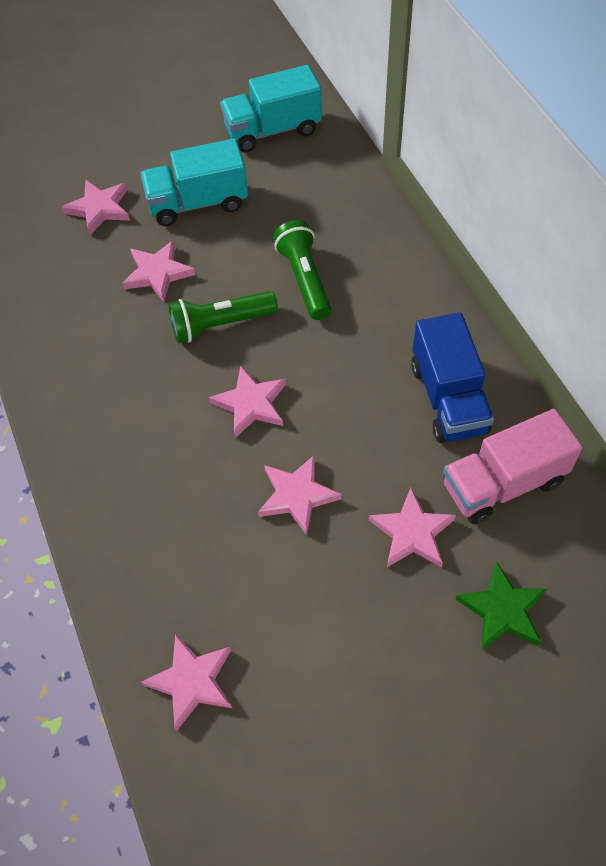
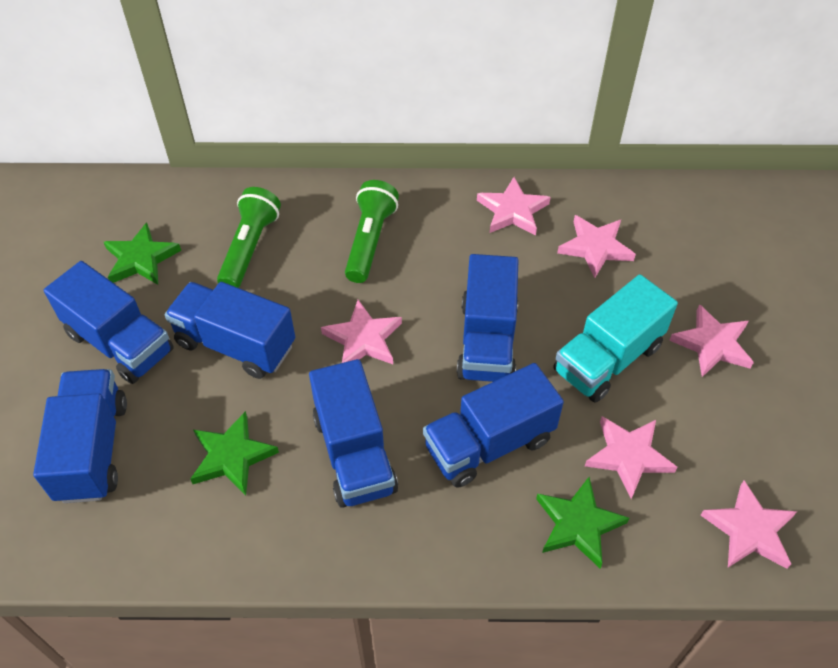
blue truck: 1 -> 6
green star: 1 -> 3
pink truck: 1 -> 0
turquoise truck: 2 -> 1

